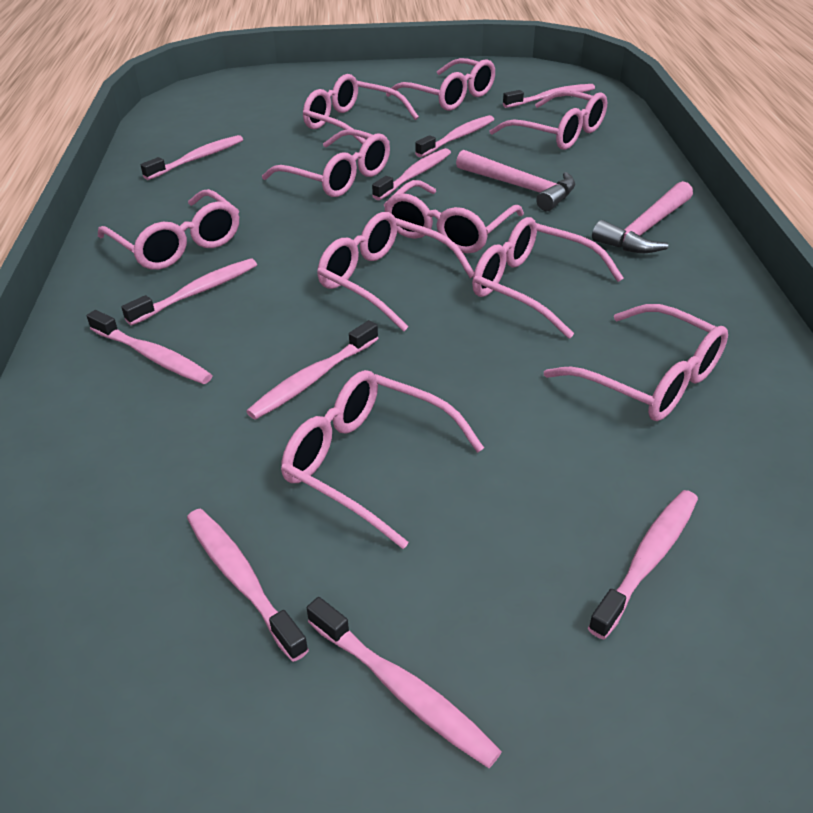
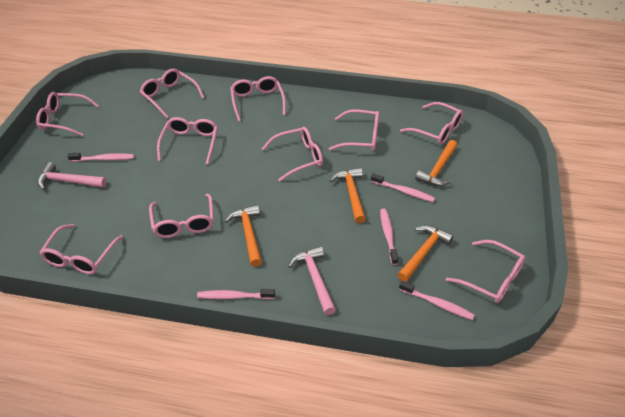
orange hammer: 0 -> 4
pink toothbrush: 10 -> 5

